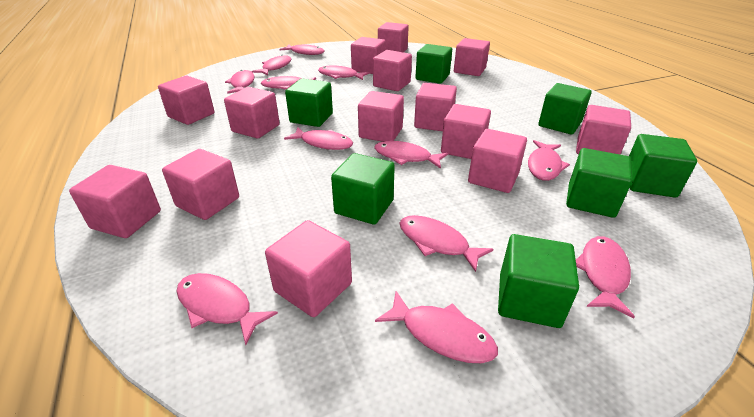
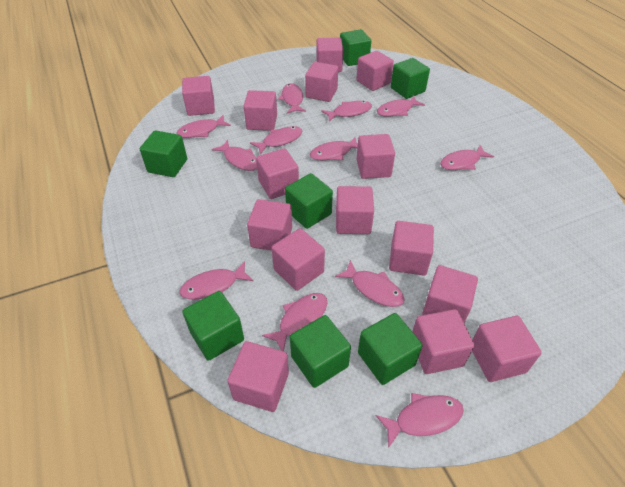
pink cube: 14 -> 15

